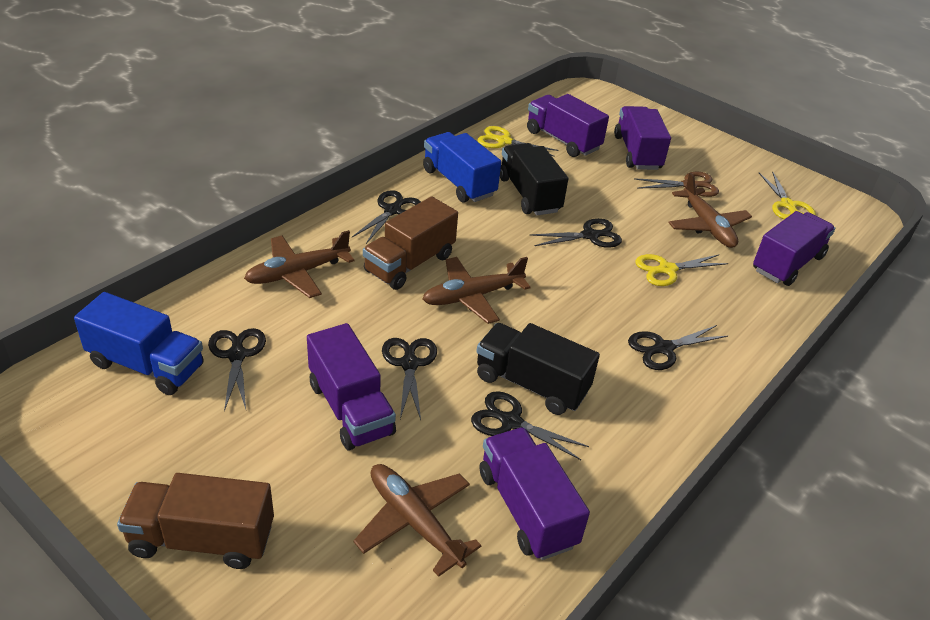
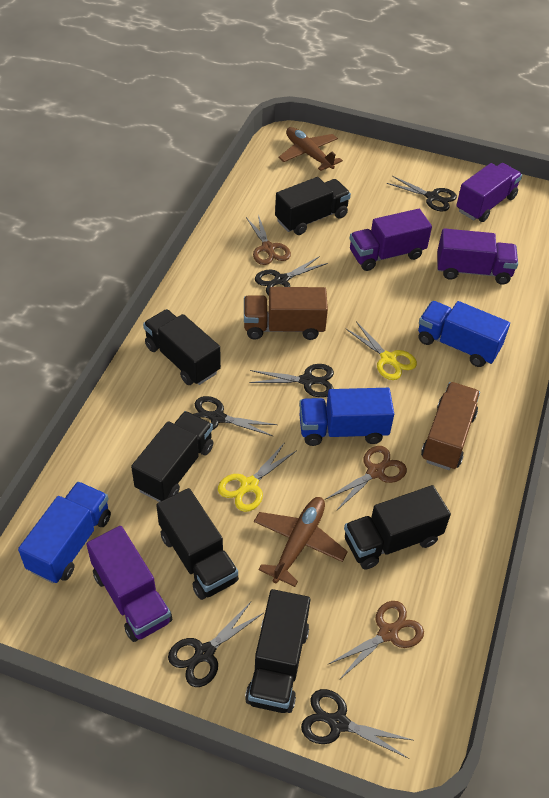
black truck: 2 -> 6
blue truck: 2 -> 3
brown plane: 4 -> 2
brown scissors: 1 -> 3
purple truck: 5 -> 4
yellow scissors: 3 -> 2

